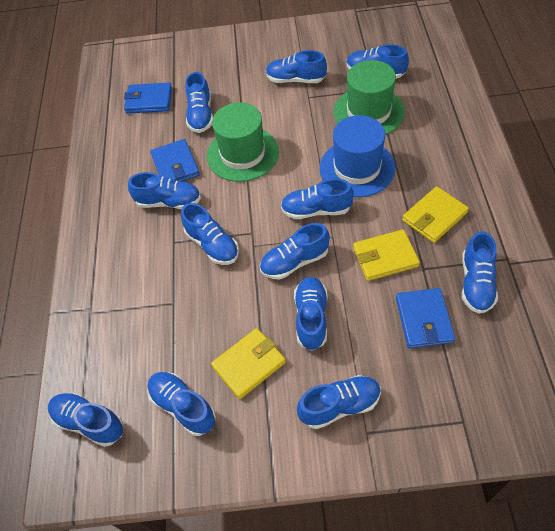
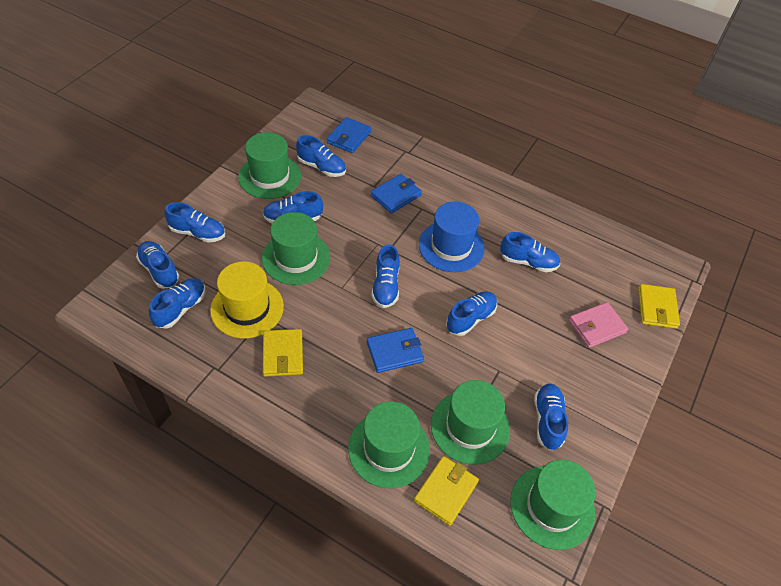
blue shoe: 12 -> 9
green hat: 2 -> 5
pink wallet: 0 -> 1
yellow hat: 0 -> 1

